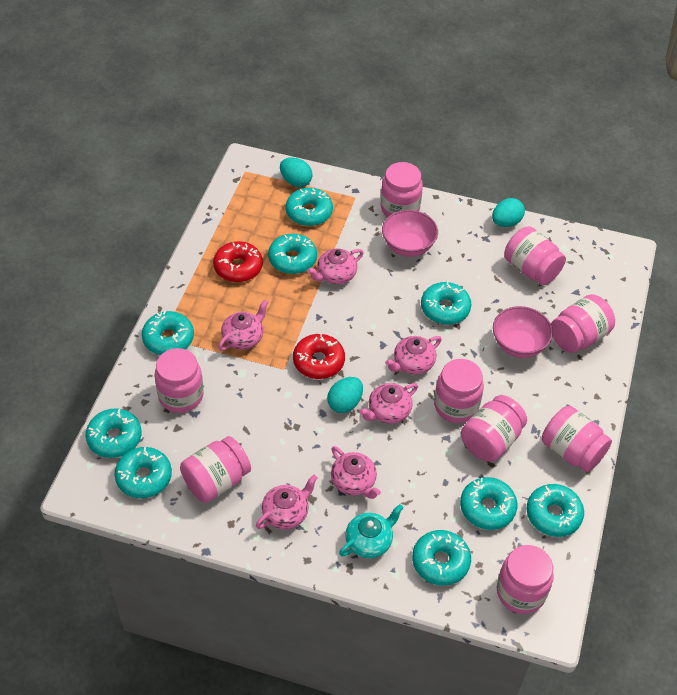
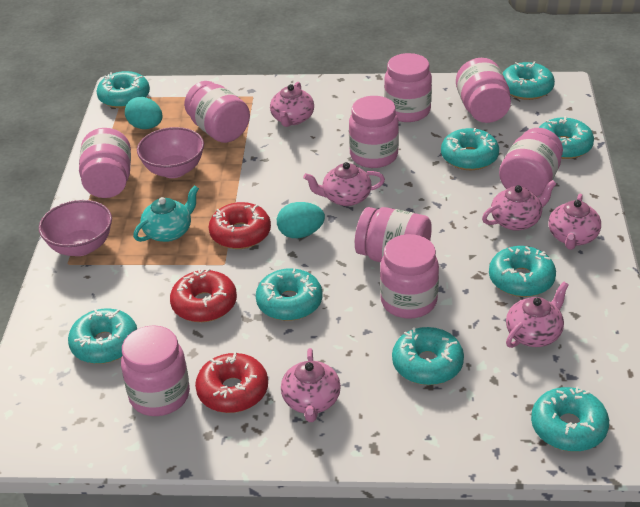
red donut: 2 -> 3
turquoise egg: 3 -> 2

